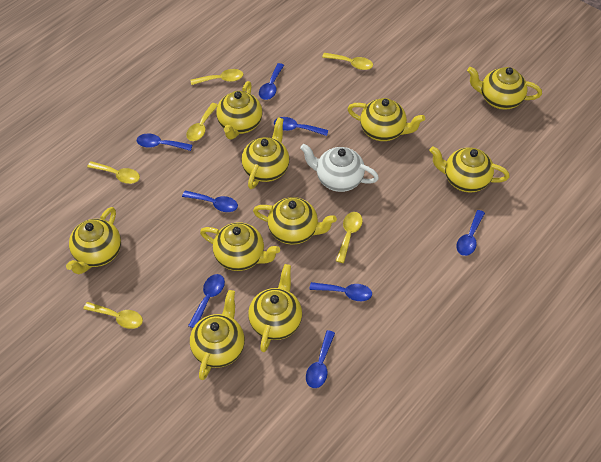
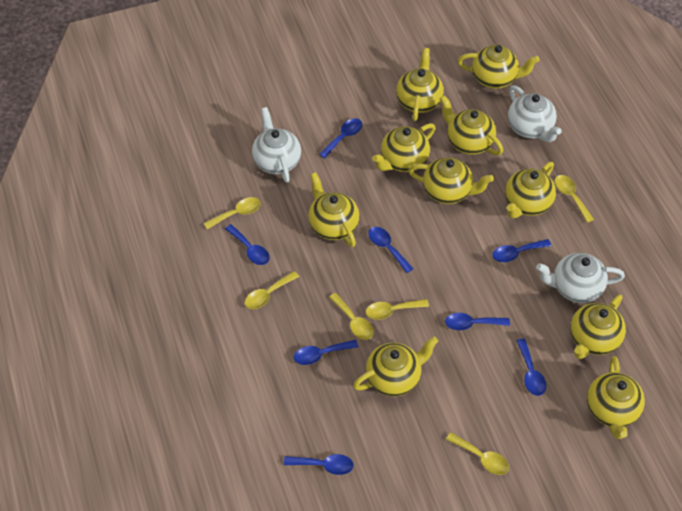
white teapot: 1 -> 3

